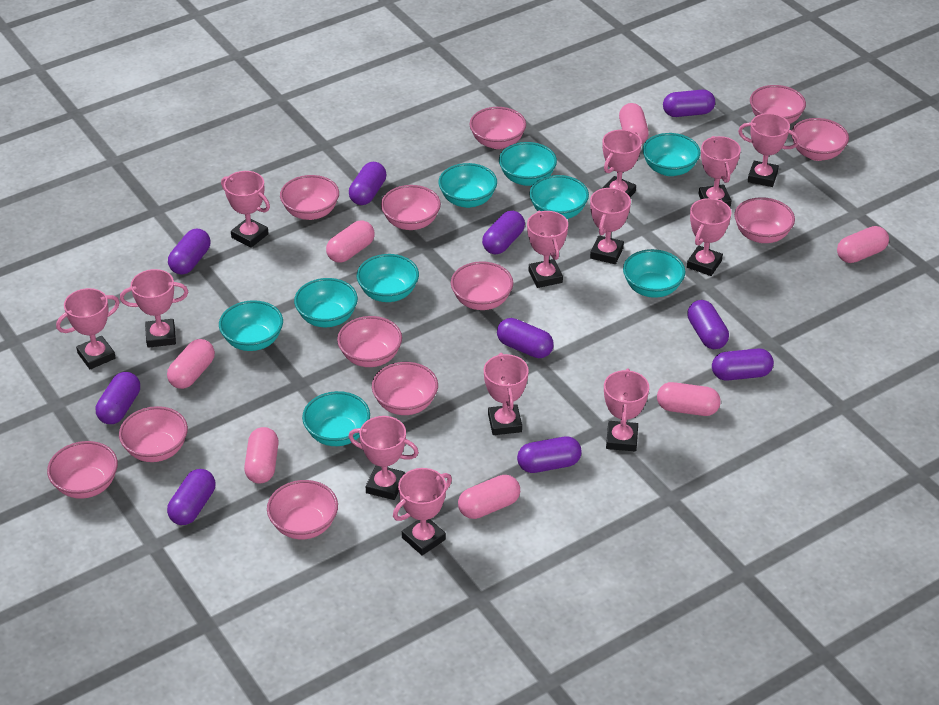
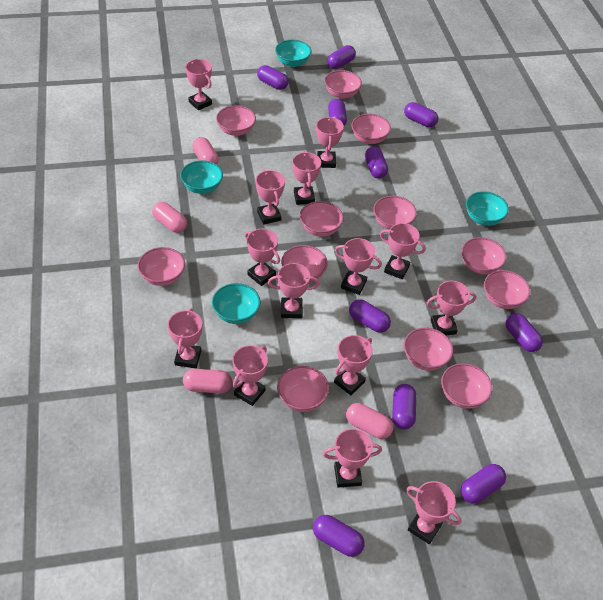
pink capsule: 7 -> 4
pink trophy: 13 -> 14
turquoise bowl: 9 -> 4

